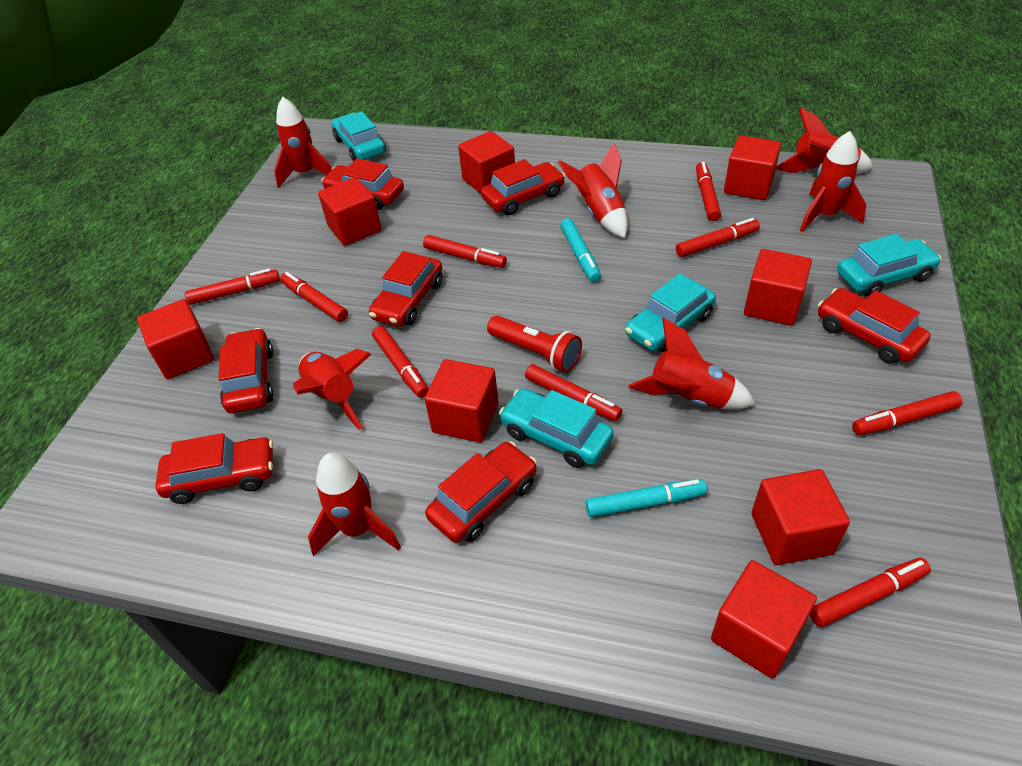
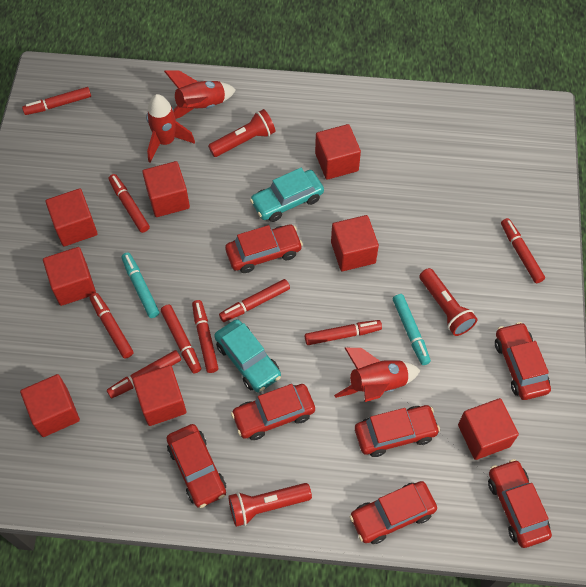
red flashlight: 1 -> 3
red rocket: 7 -> 3
turquoise car: 4 -> 2

